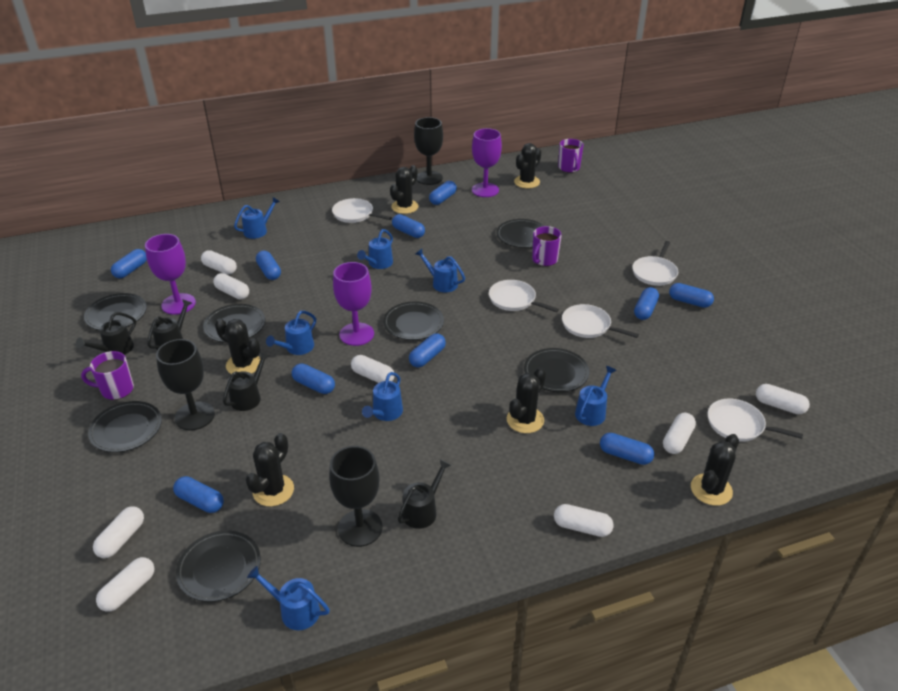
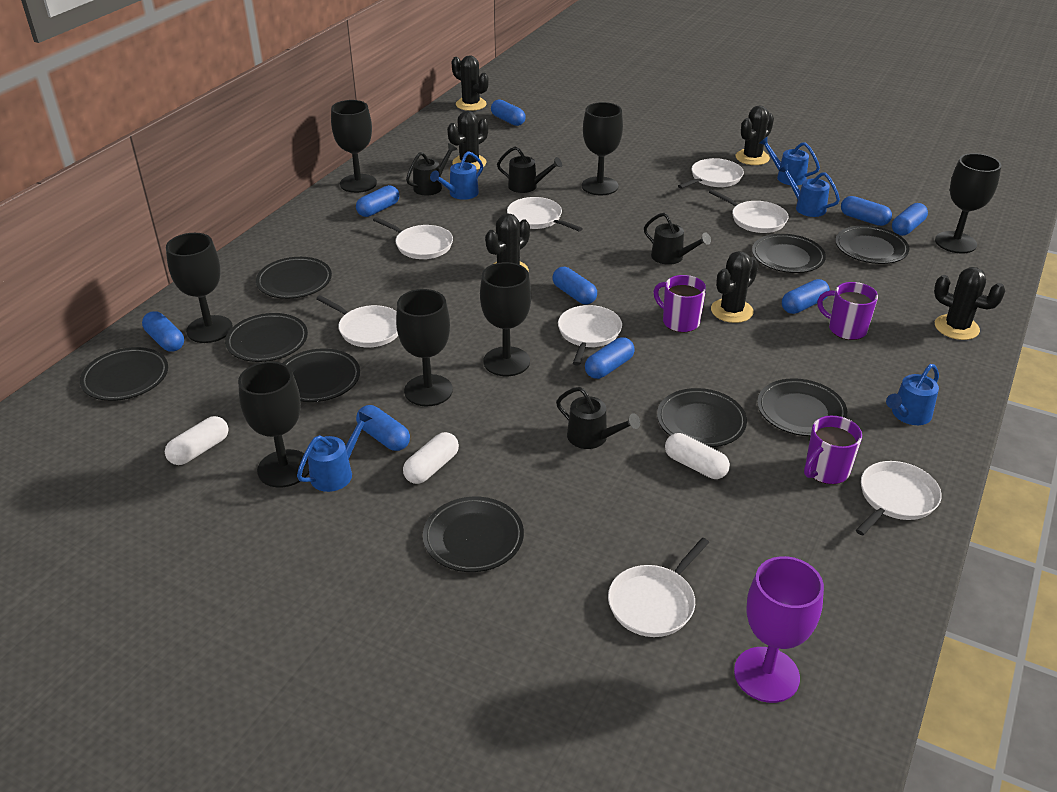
black goblet: 3 -> 7
black plate: 7 -> 9
blue capsule: 10 -> 9
blue watering can: 7 -> 5
purple goblet: 3 -> 1
white capsule: 8 -> 3
white pan: 5 -> 8

